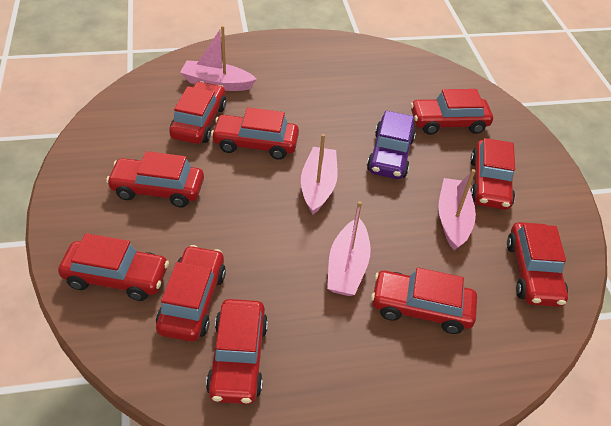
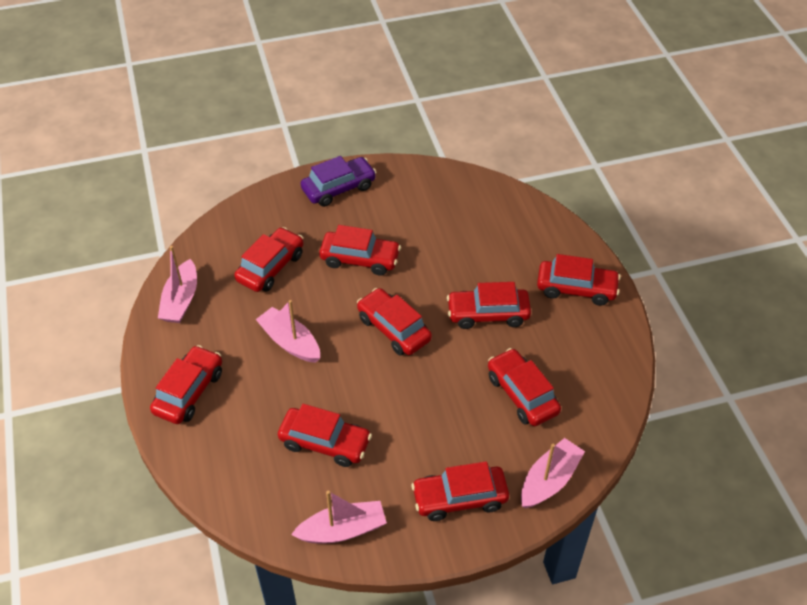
red car: 10 -> 9

